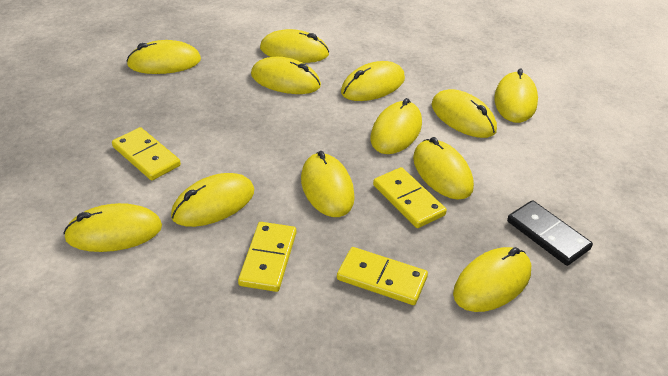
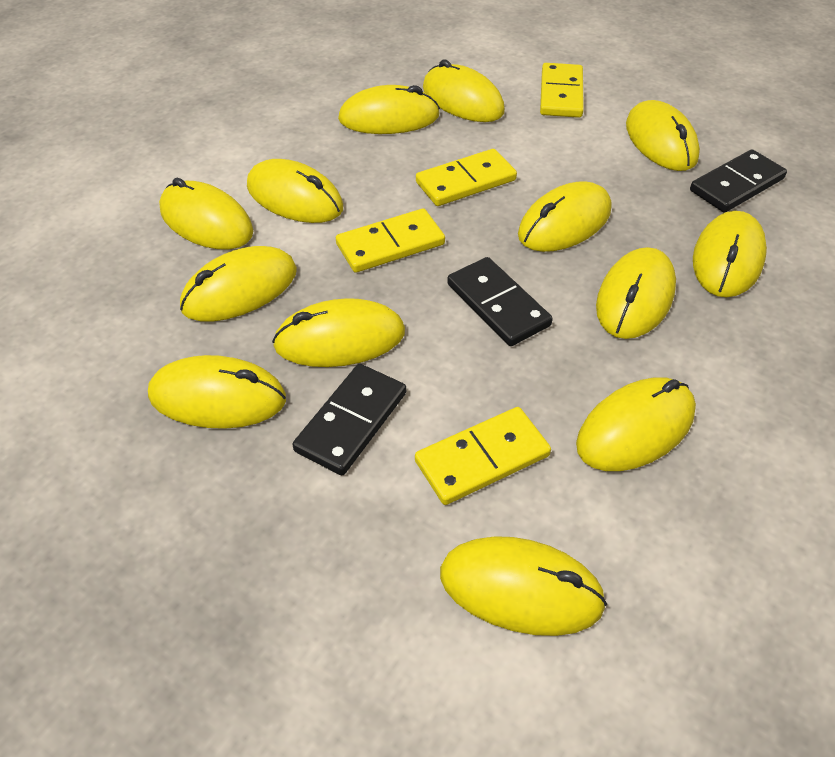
black domino: 1 -> 3
yellow mouse: 12 -> 13

